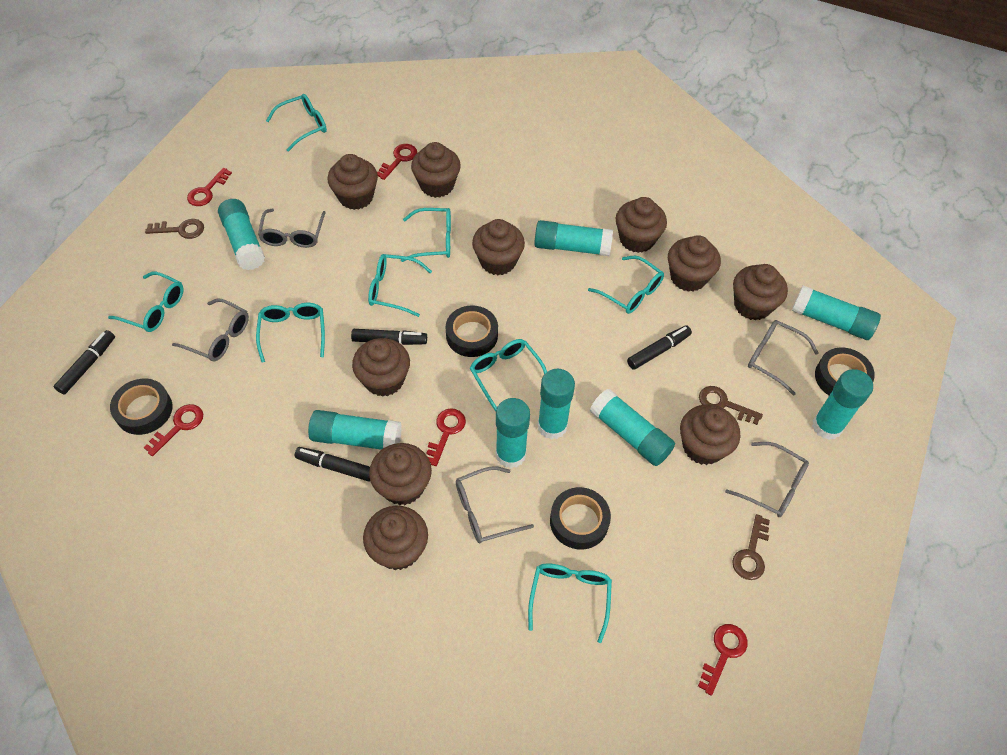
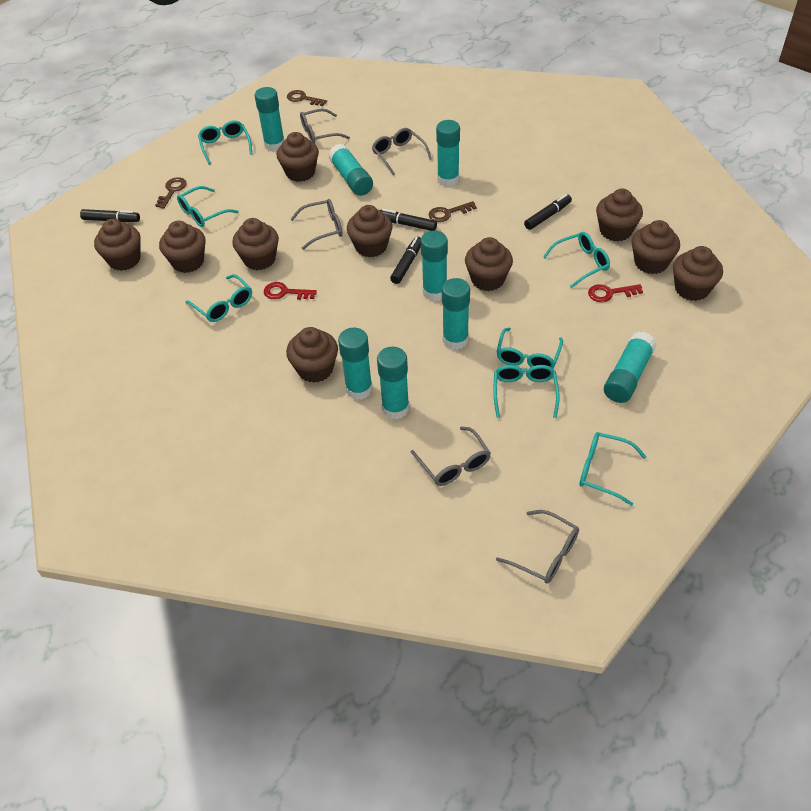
black tape: 4 -> 0
red key: 5 -> 2
turquoise glasses: 8 -> 7

